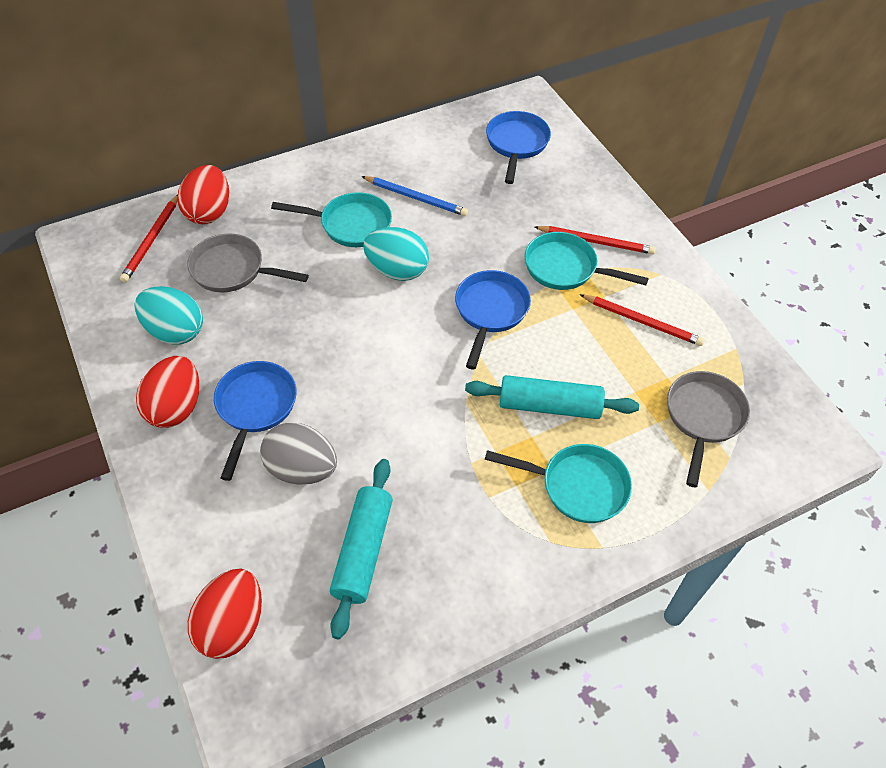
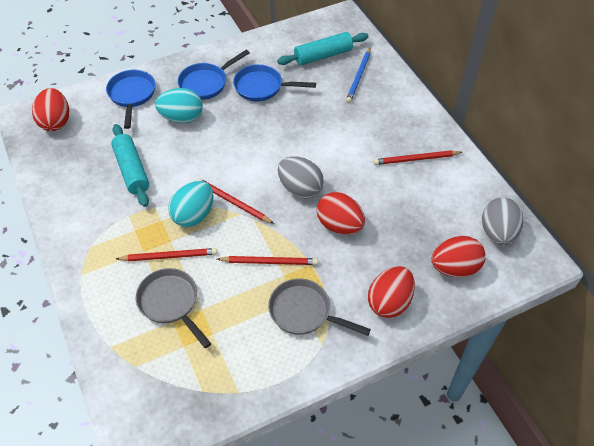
grey egg: 1 -> 2
red egg: 3 -> 4
red pencil: 3 -> 4
turquoise pan: 3 -> 0

